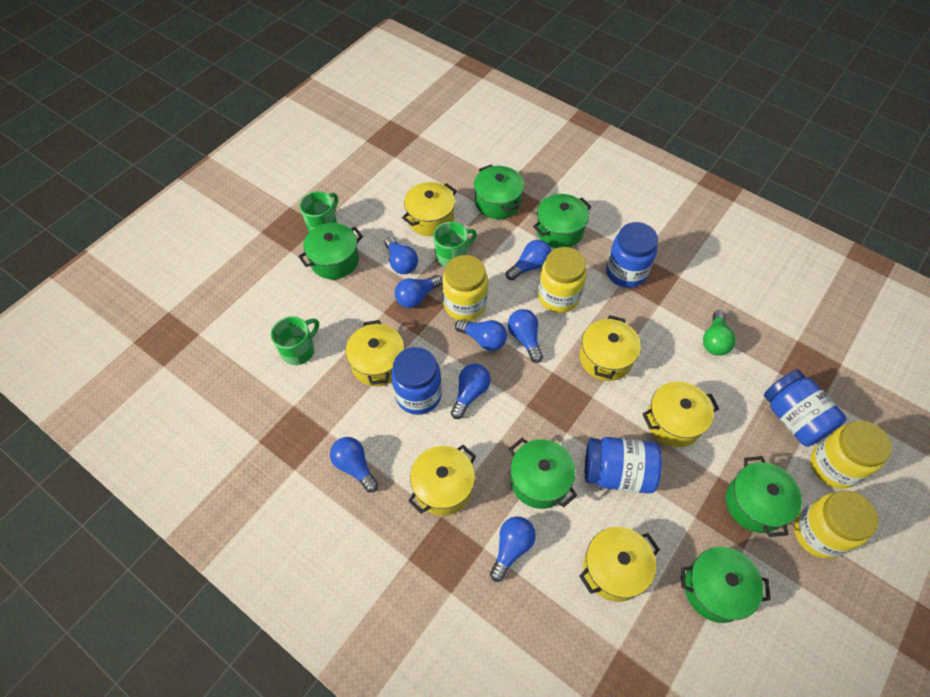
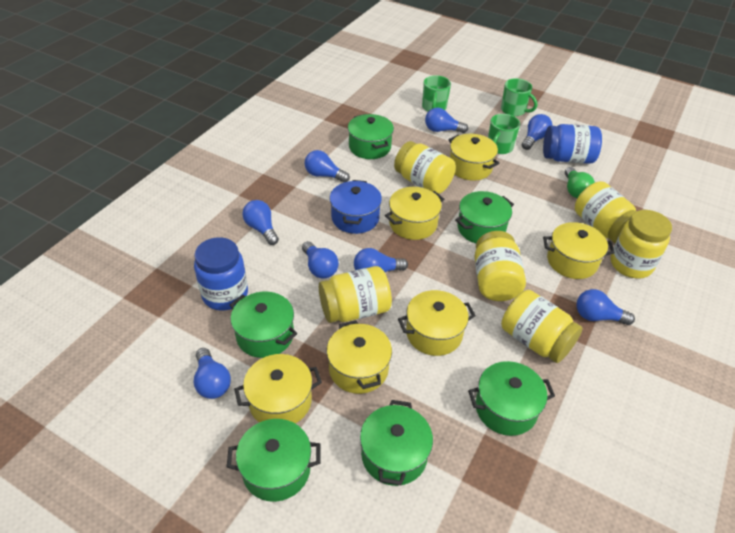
blue jar: 4 -> 2
blue pot: 0 -> 1
yellow jar: 4 -> 6

